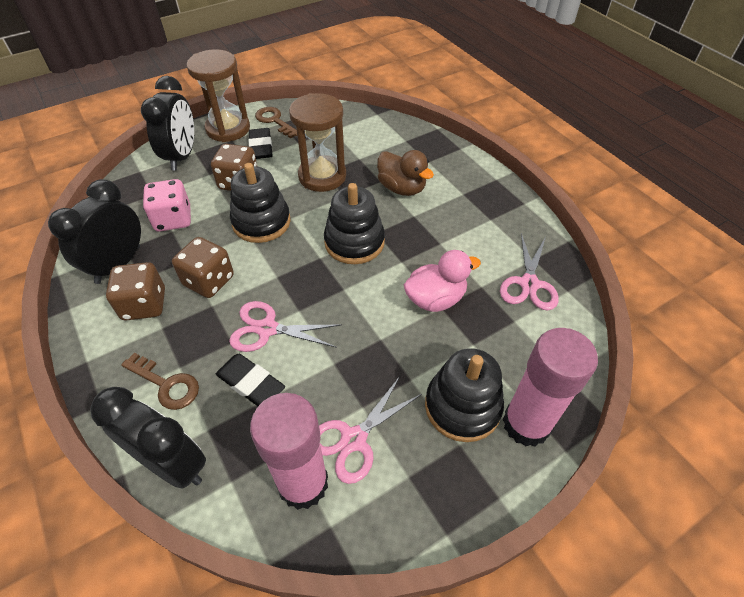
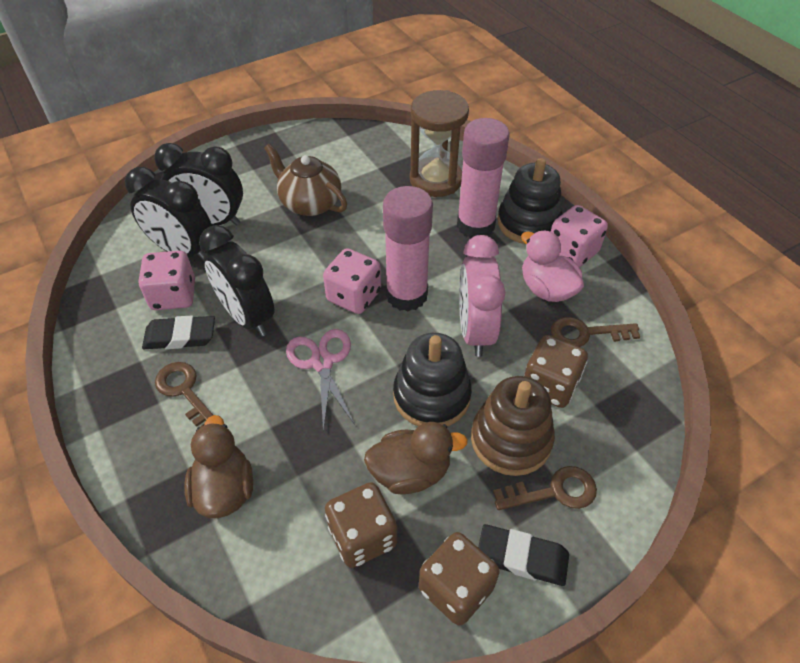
black stacking toy: 3 -> 2
brown duck: 1 -> 2
brown hourglass: 2 -> 1
brown key: 2 -> 3
brown stacking toy: 0 -> 1
brown teapot: 0 -> 1
pink clock: 0 -> 1
pink dice: 1 -> 3
pink scissors: 3 -> 1

